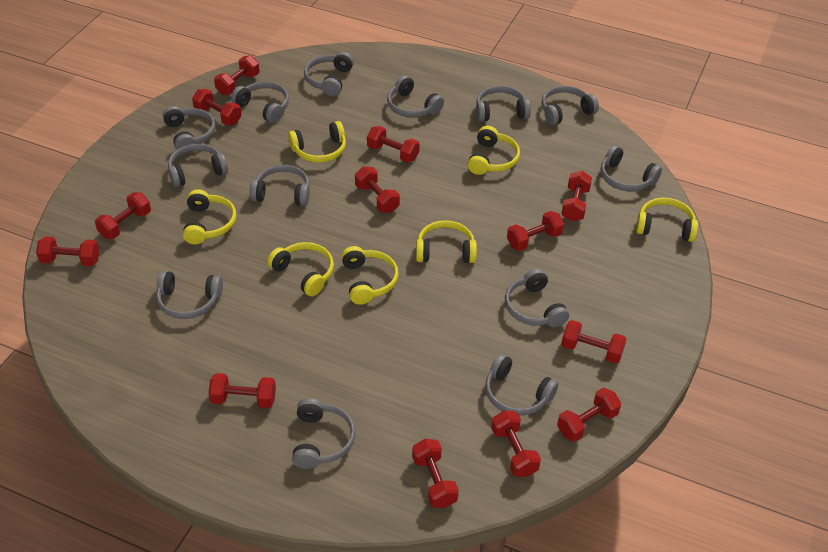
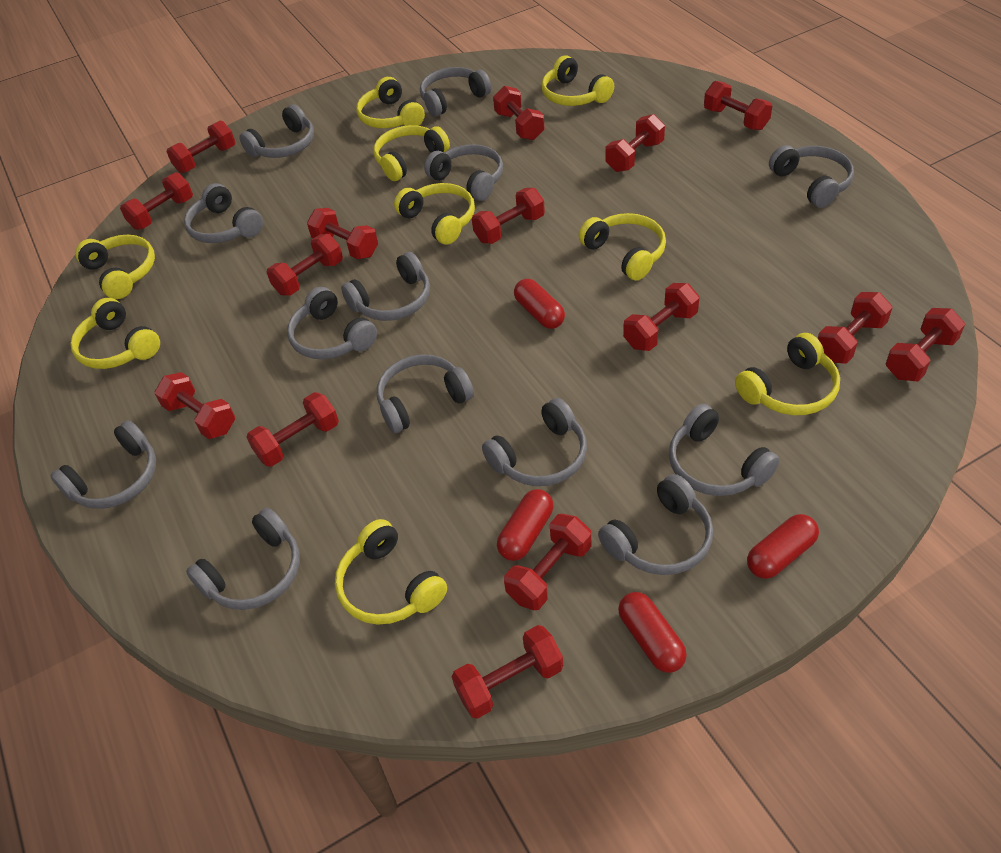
red capsule: 0 -> 4
red dumbbell: 13 -> 15
yellow headphones: 7 -> 9

